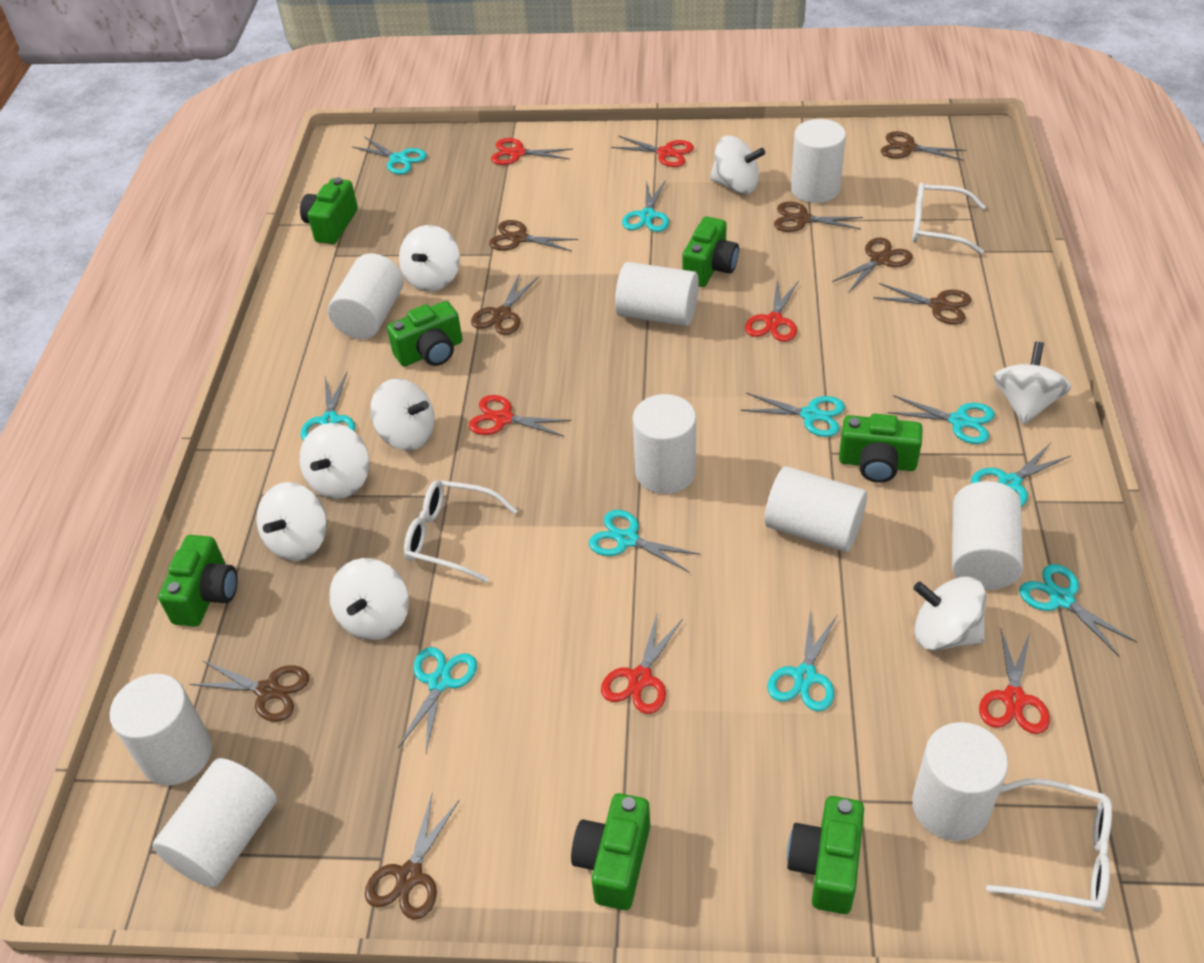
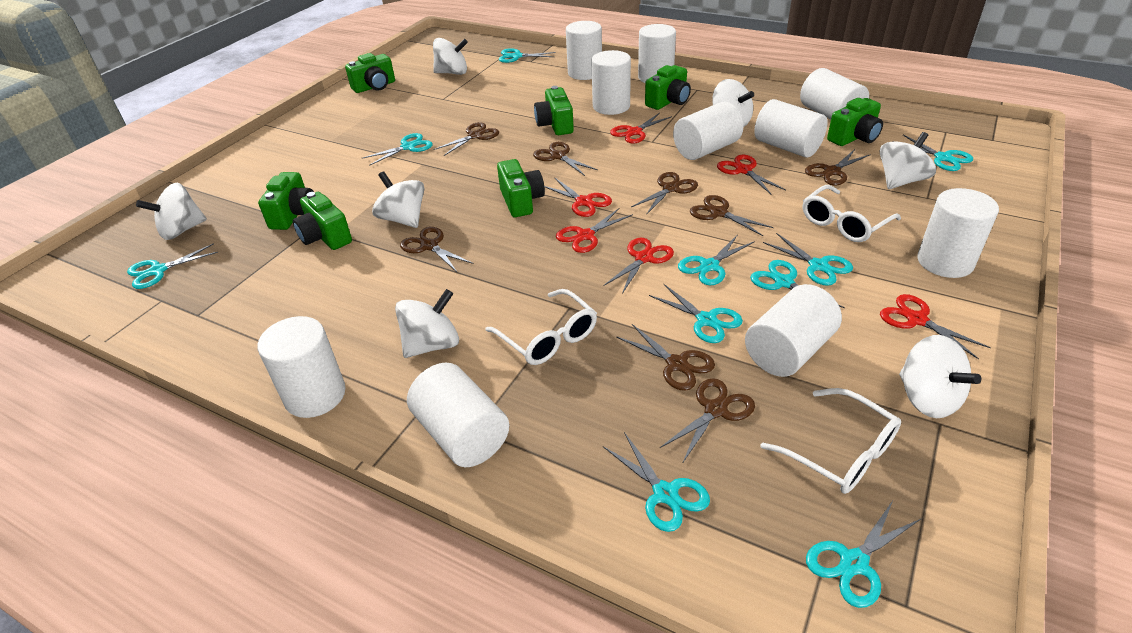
white cylinder: 9 -> 10
white spinning top: 8 -> 7

